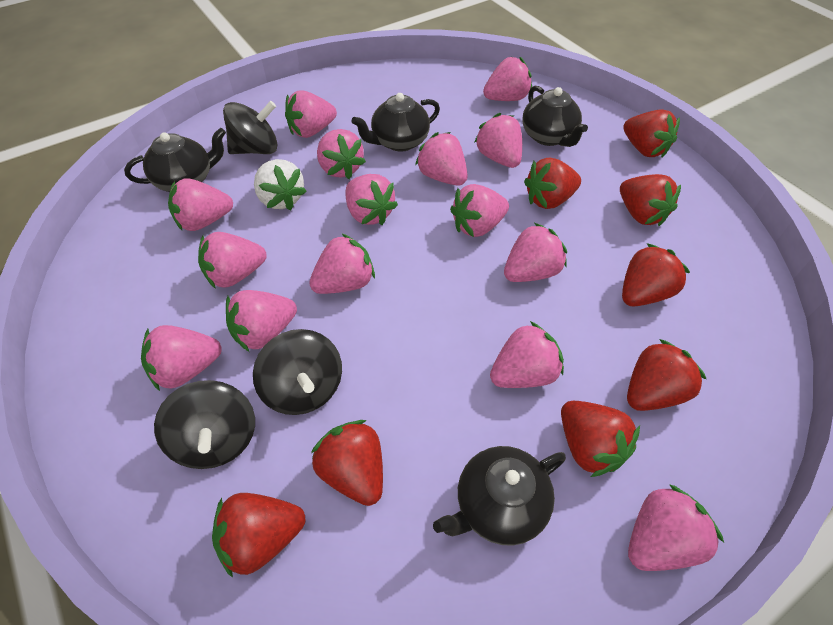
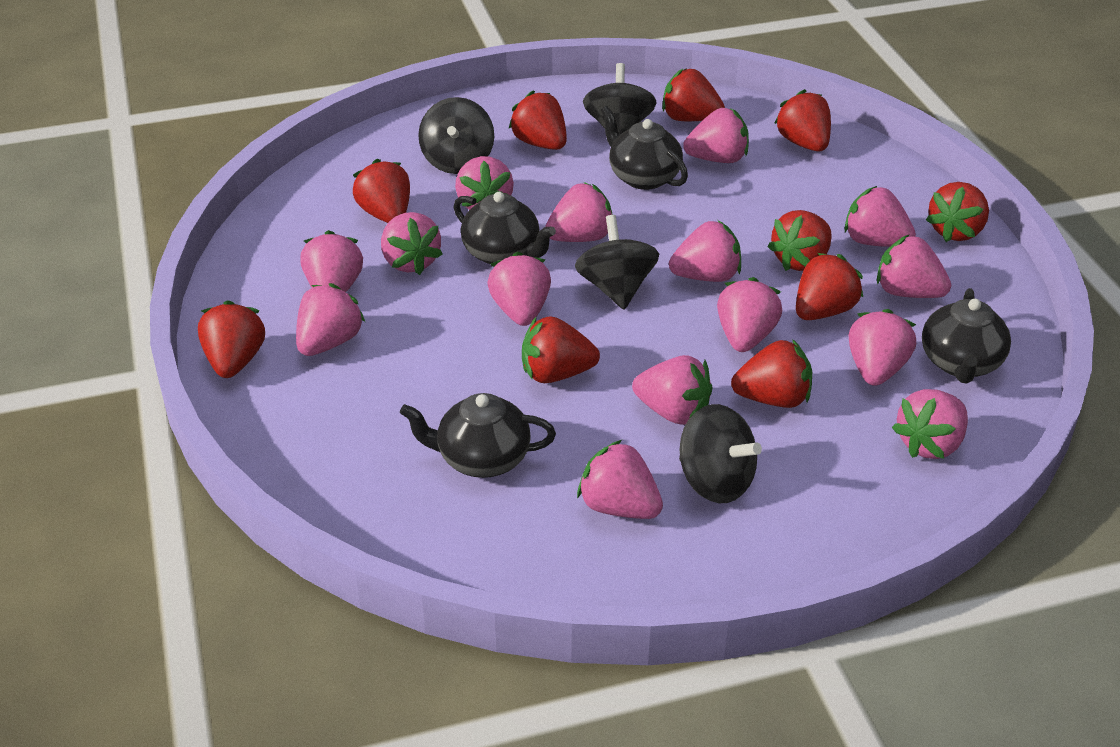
black spinning top: 3 -> 4
red strawberry: 8 -> 10
white strawberry: 1 -> 0

